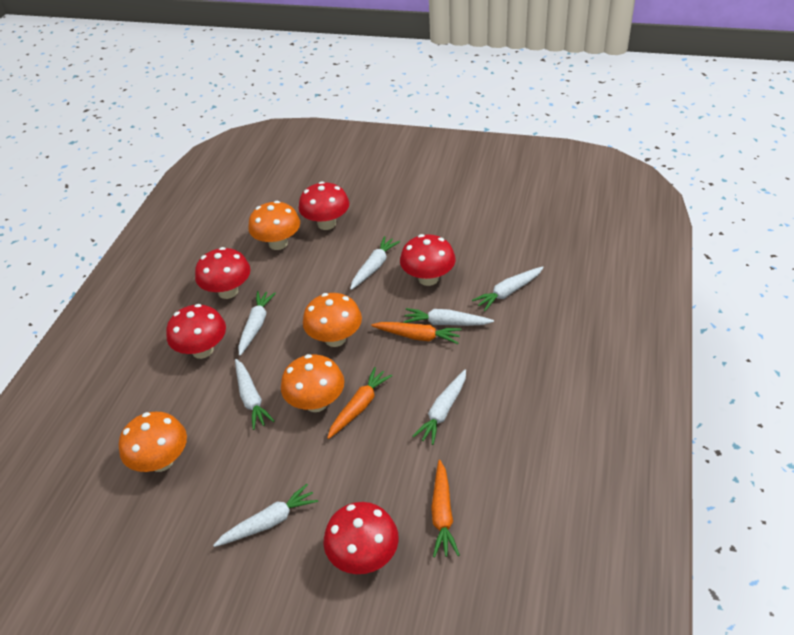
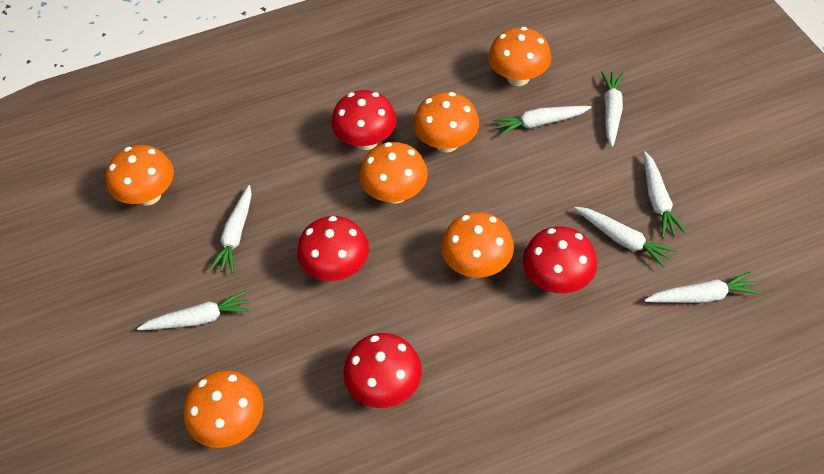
orange carrot: 3 -> 0
orange mushroom: 4 -> 6
red mushroom: 5 -> 4

